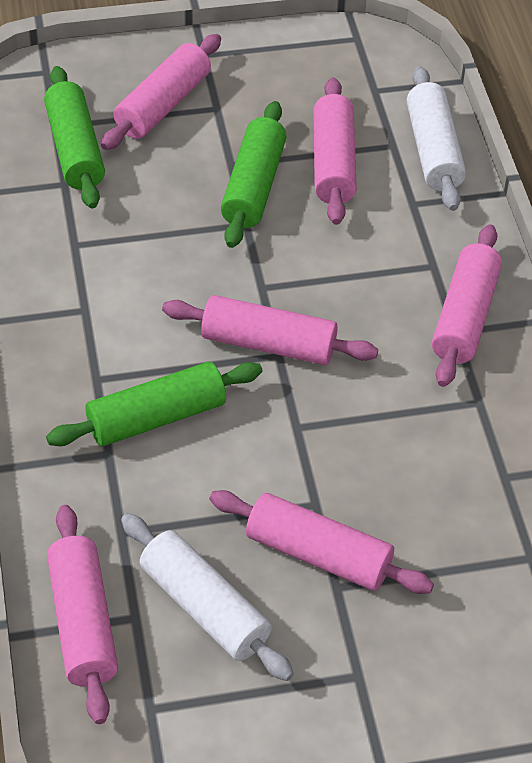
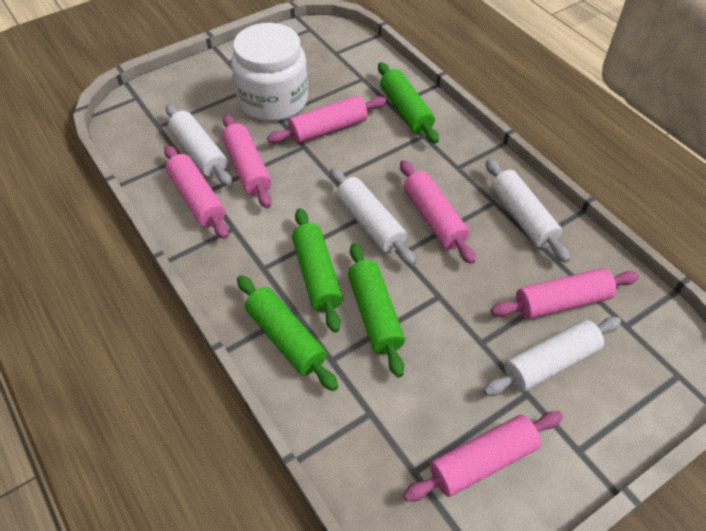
green rolling pin: 3 -> 4
white jar: 0 -> 1
white rolling pin: 2 -> 4

